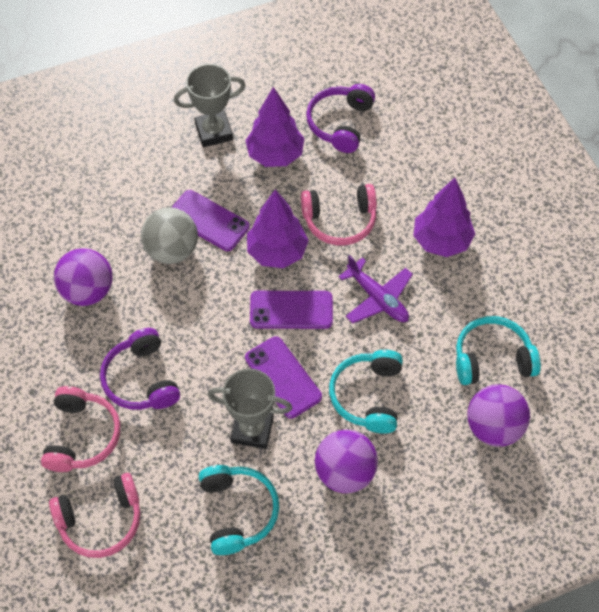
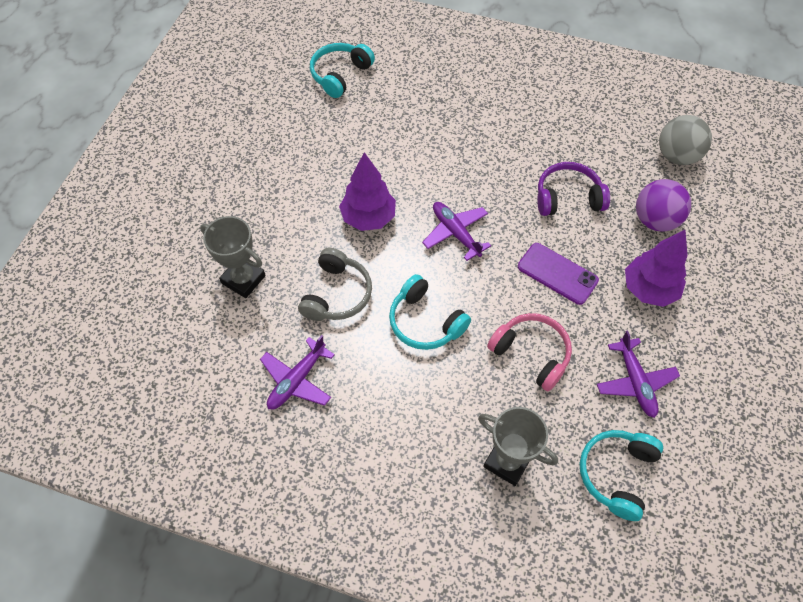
grey headphones: 0 -> 1
pink headphones: 3 -> 1
purple ball: 3 -> 1
purple headphones: 2 -> 1
purple phone: 3 -> 1
purple plane: 1 -> 3
purple tree: 3 -> 2

